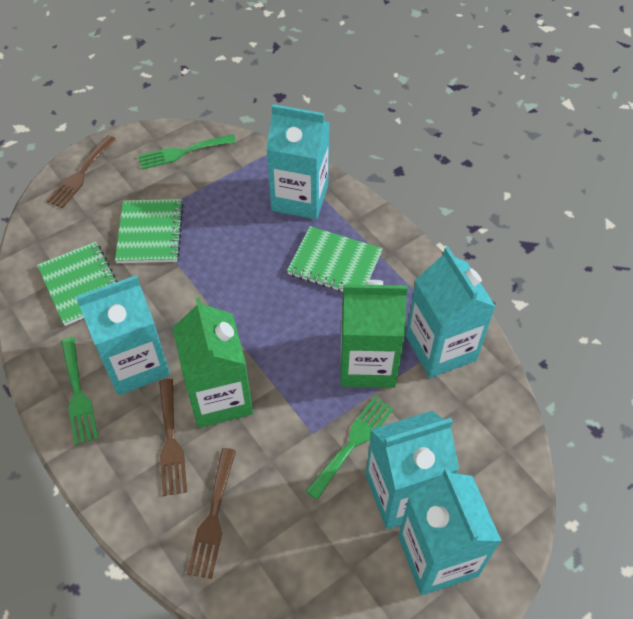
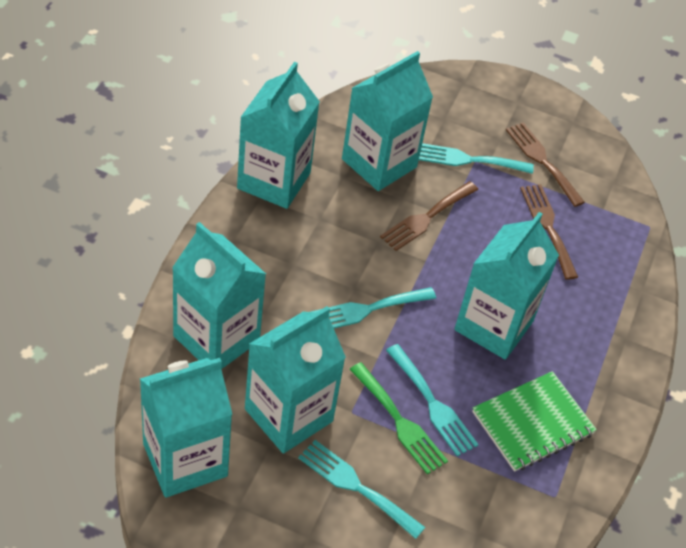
green carton: 2 -> 0
green fork: 3 -> 1
green notebook: 3 -> 1
turquoise carton: 5 -> 6
turquoise fork: 0 -> 4

